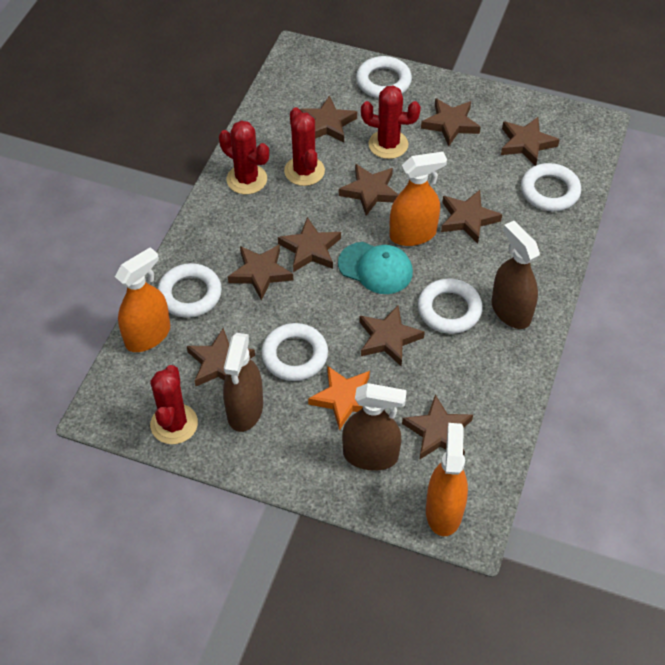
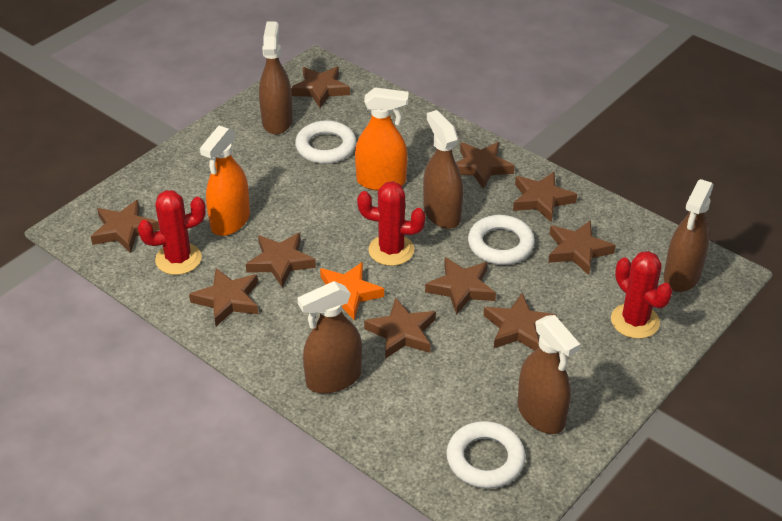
brown spray bottle: 3 -> 5
orange spray bottle: 3 -> 2
red cactus: 4 -> 3
turquoise cap: 1 -> 0
white ring: 5 -> 3

